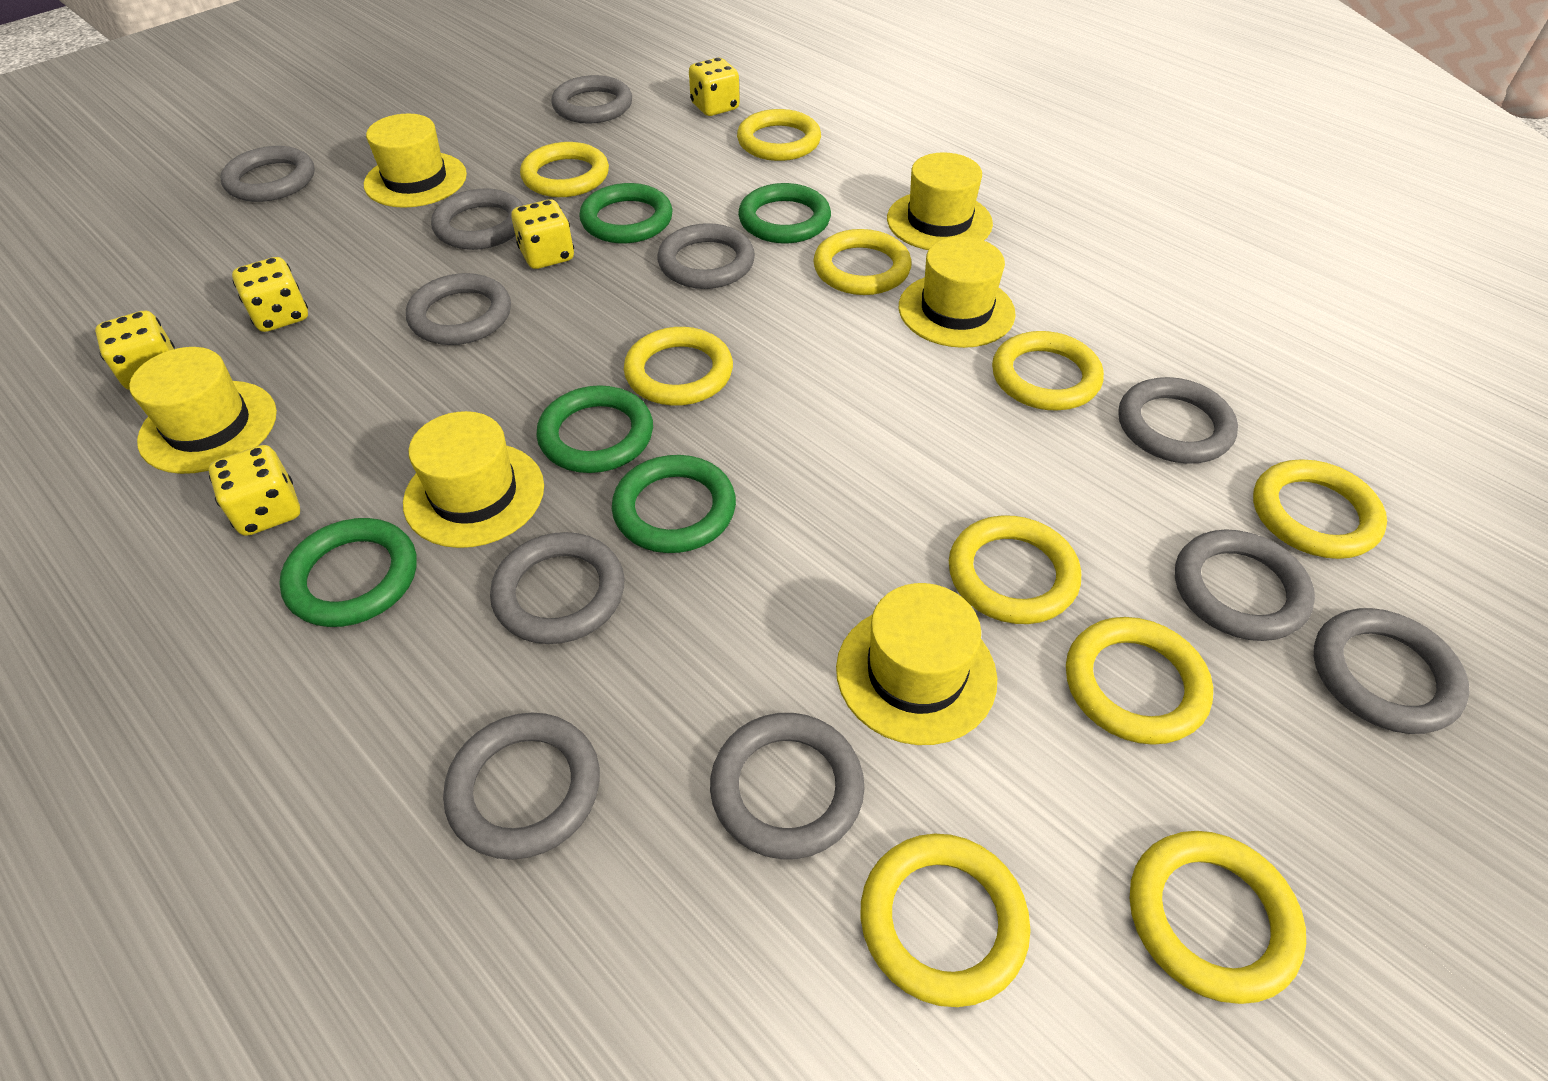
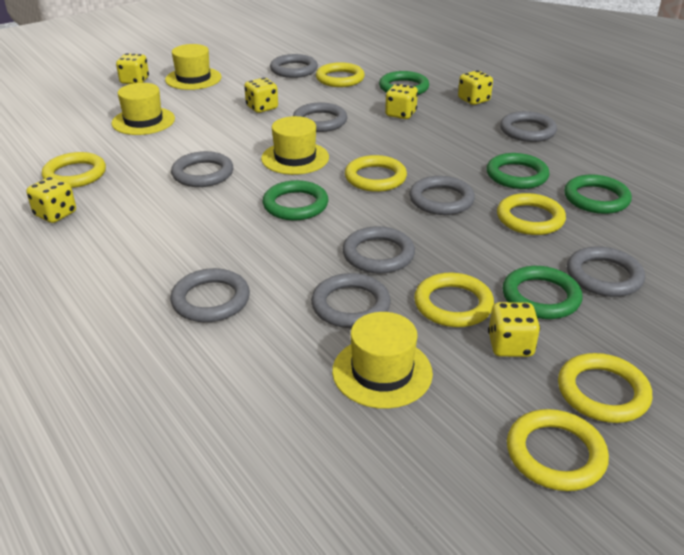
grey ring: 11 -> 9
yellow dice: 5 -> 6
yellow hat: 6 -> 4
yellow ring: 10 -> 7

